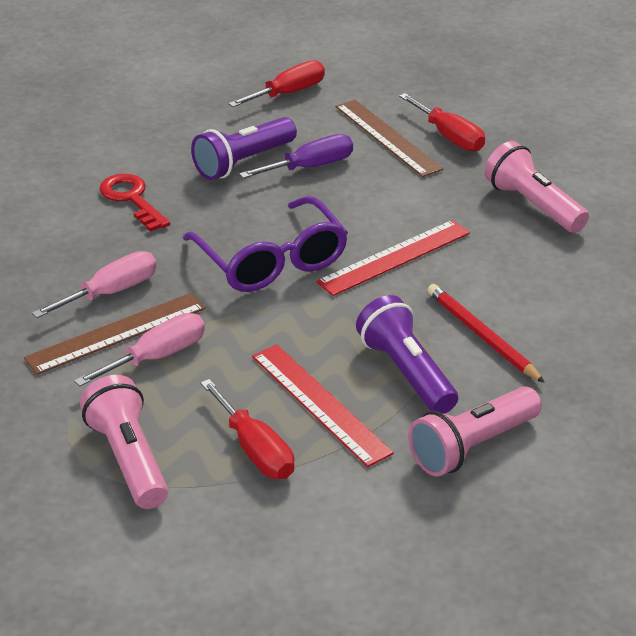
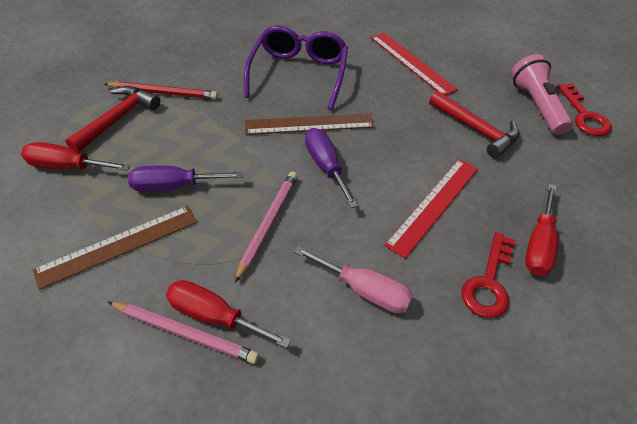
pink flashlight: 3 -> 1
pink pencil: 0 -> 2
pink screwdriver: 2 -> 1
purple flashlight: 2 -> 0
purple screwdriver: 1 -> 2
red hammer: 0 -> 2
red key: 1 -> 2

